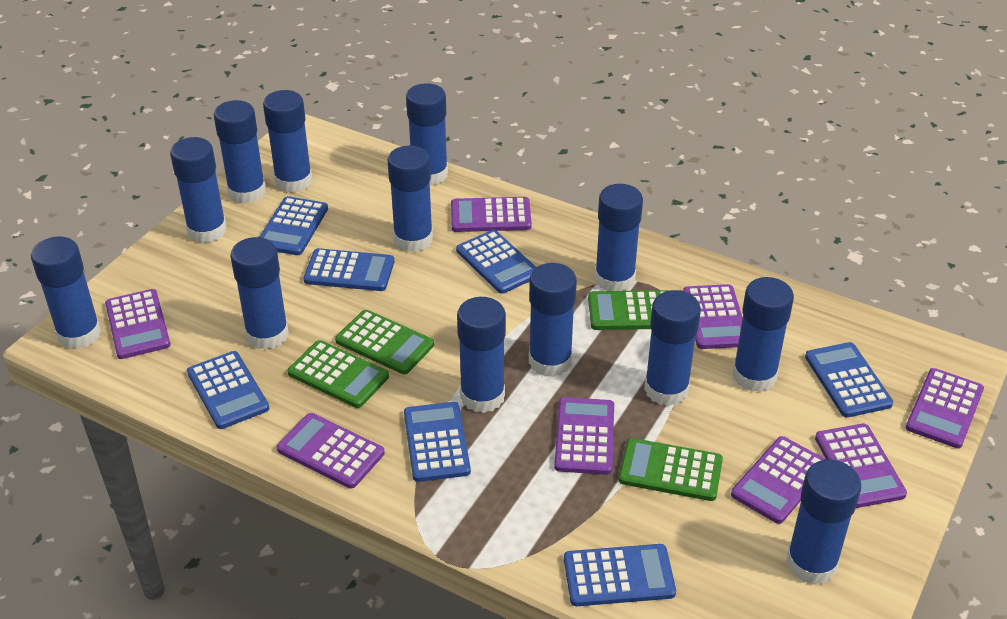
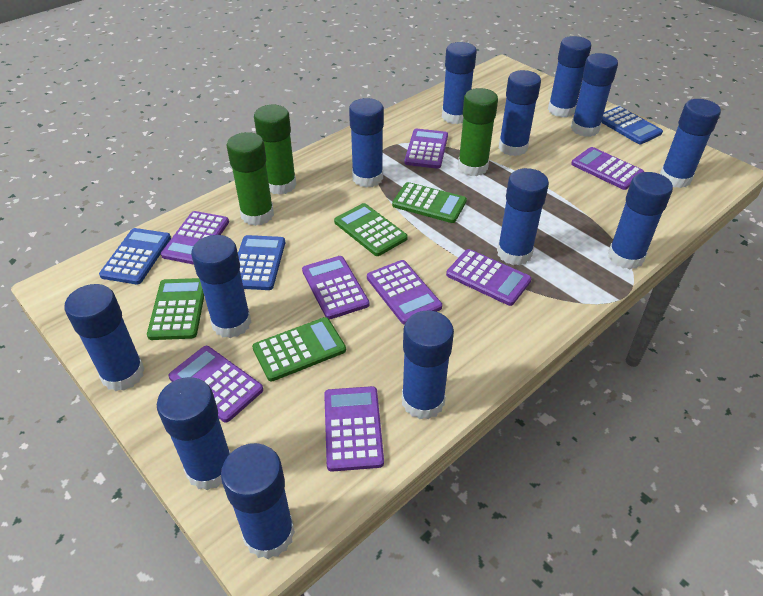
blue calculator: 7 -> 3
green glue stick: 0 -> 3

